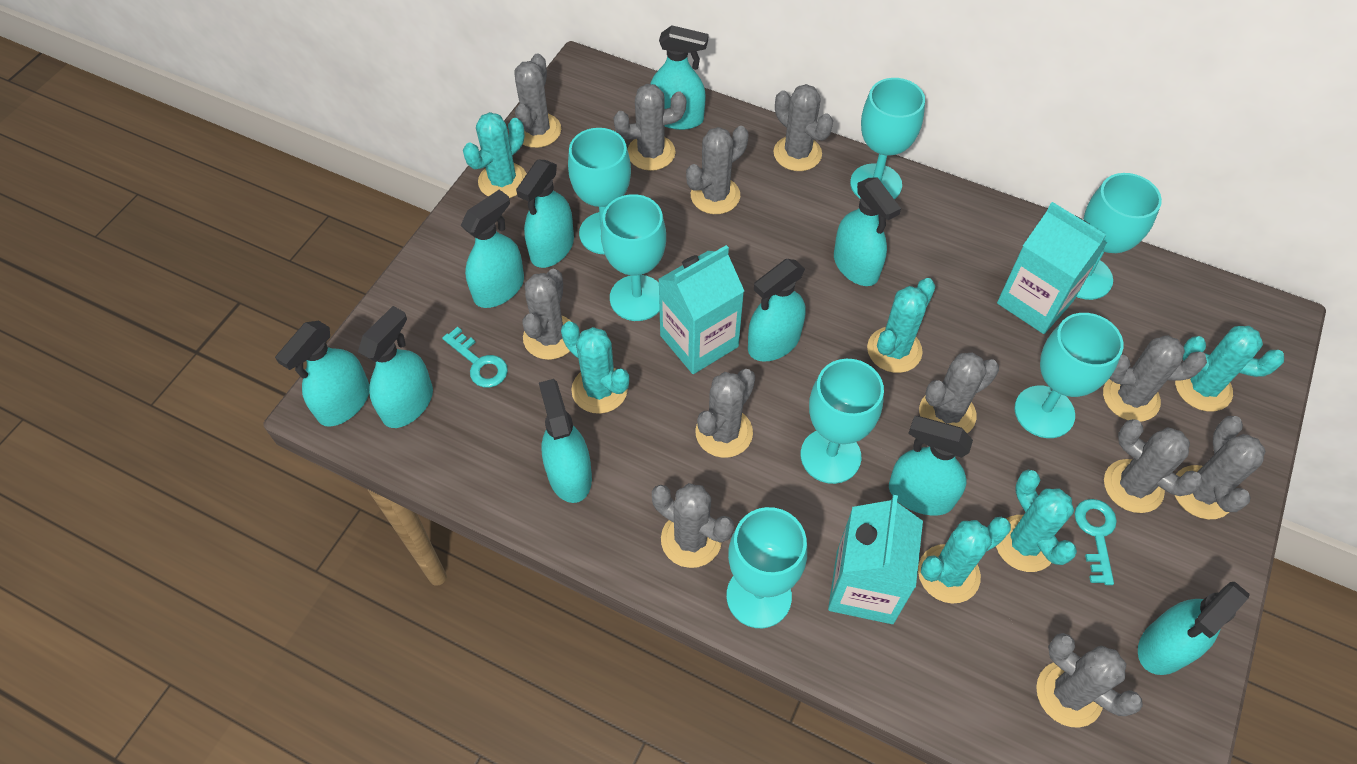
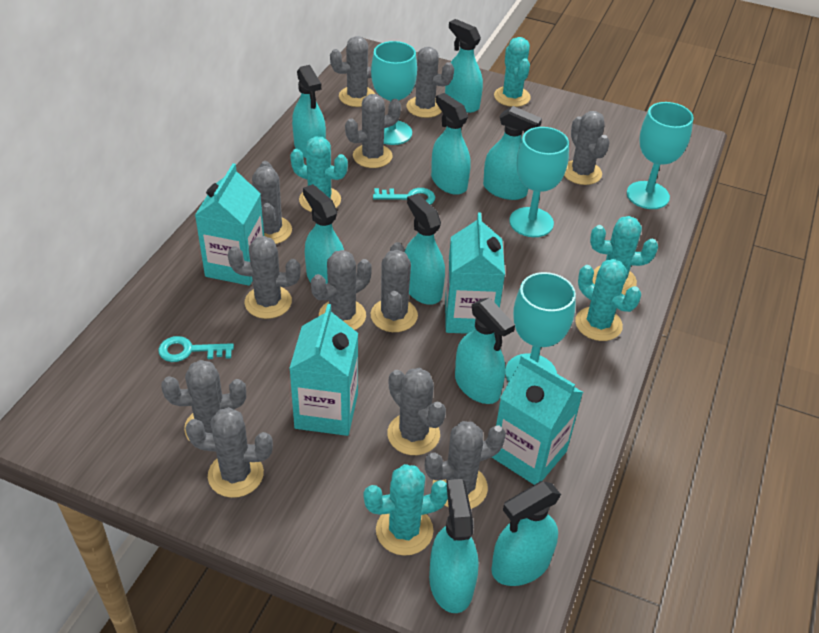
turquoise cactus: 6 -> 5
turquoise carton: 3 -> 4
turquoise goblet: 7 -> 4
turquoise spray bottle: 10 -> 9

